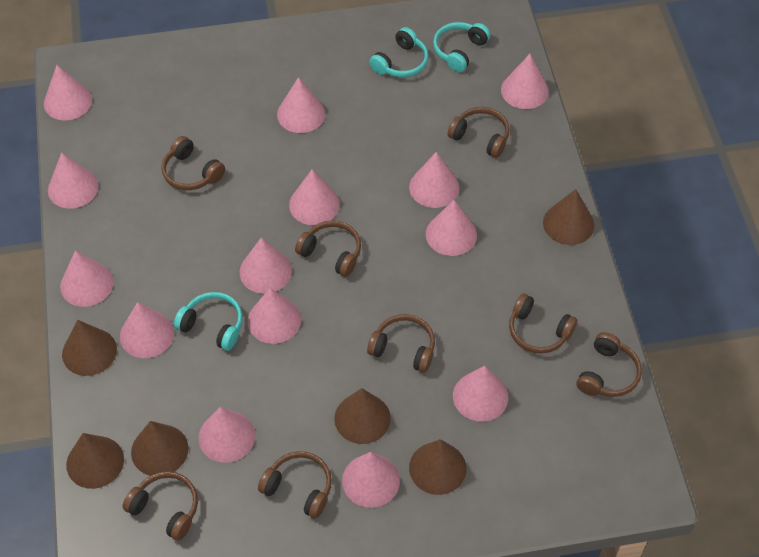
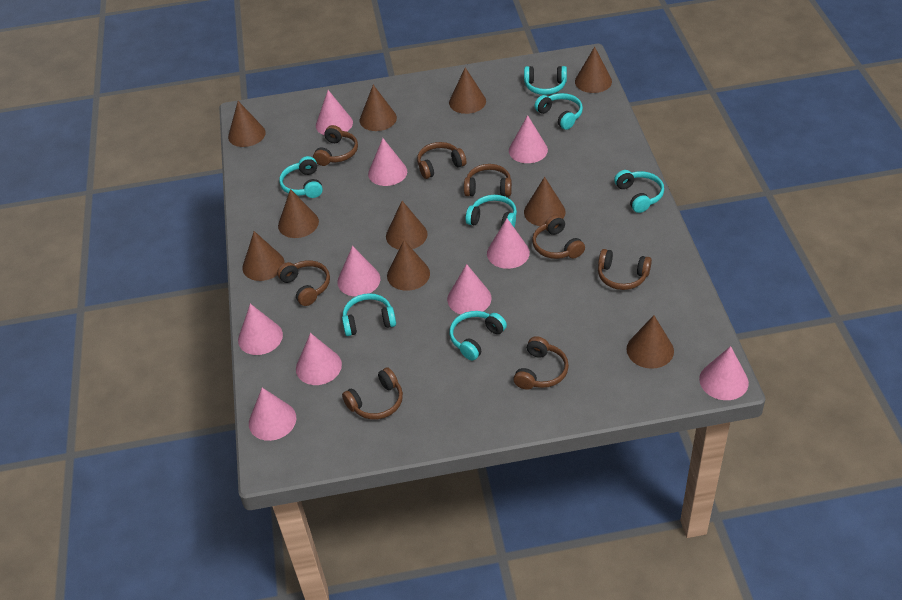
brown cone: 6 -> 10
pink cone: 14 -> 10
turquoise headphones: 3 -> 7

